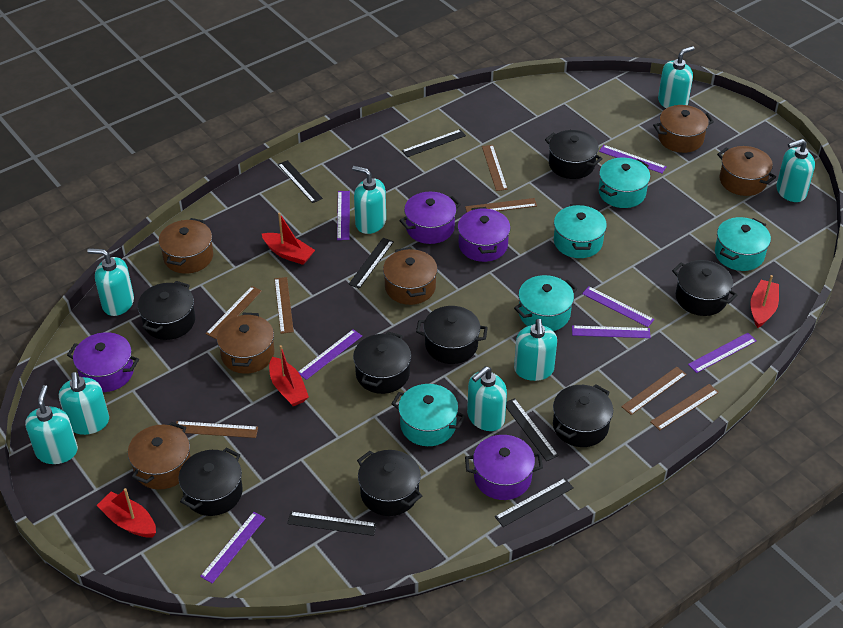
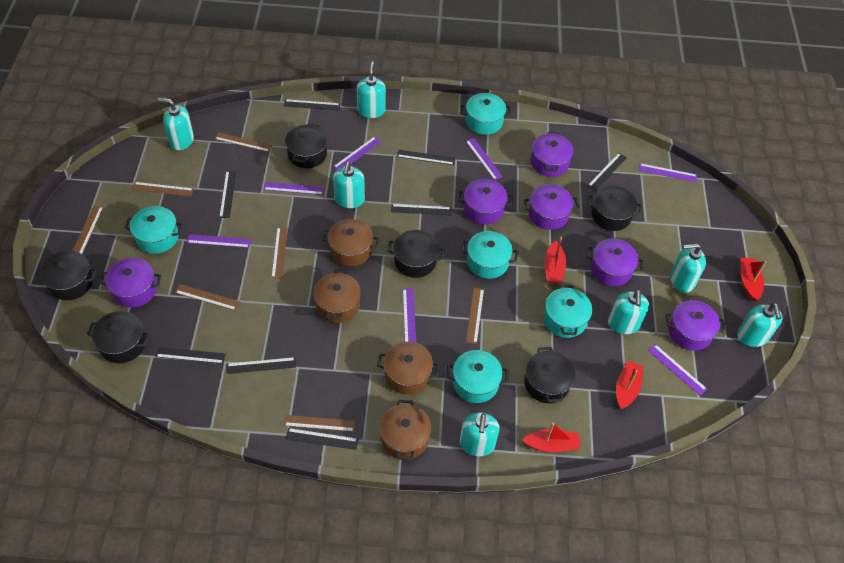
black pot: 8 -> 6
black ruler: 6 -> 8
brown pot: 6 -> 4
purple pot: 4 -> 6
turquoise soap dispenser: 8 -> 7

